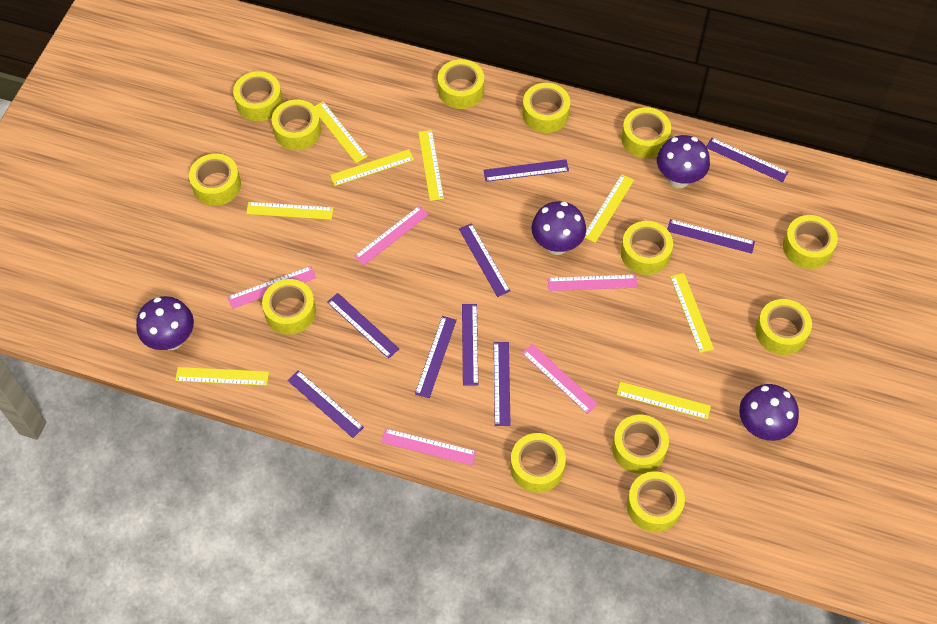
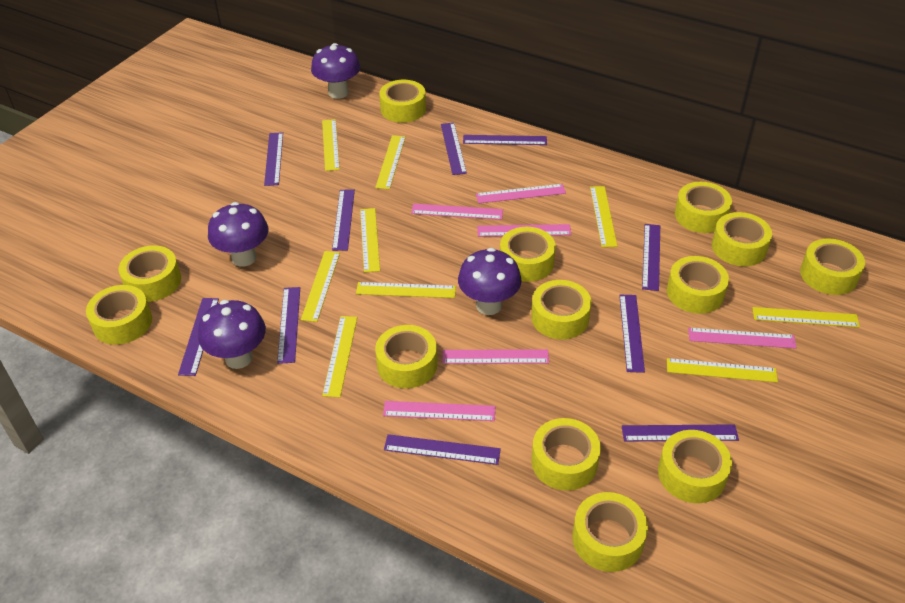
pink ruler: 5 -> 6
purple ruler: 9 -> 10
yellow ruler: 8 -> 9

